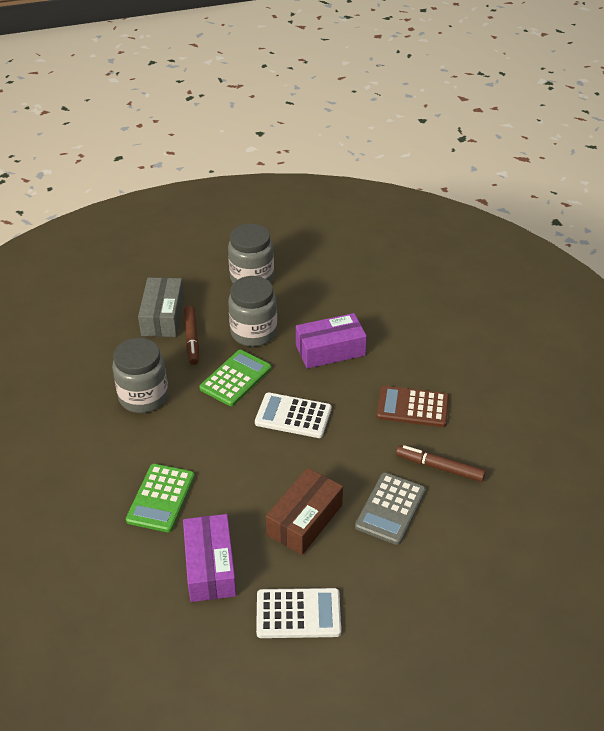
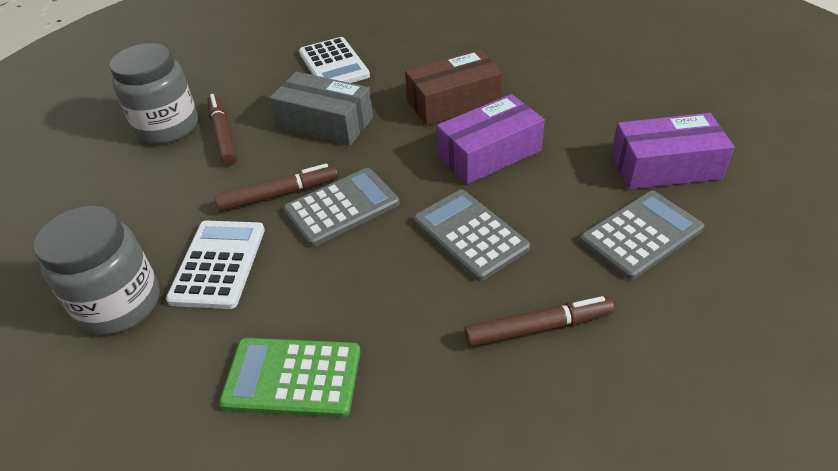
brown calculator: 1 -> 0
brown marker: 2 -> 3
green calculator: 2 -> 1
grey calculator: 1 -> 3
grey jar: 3 -> 2

